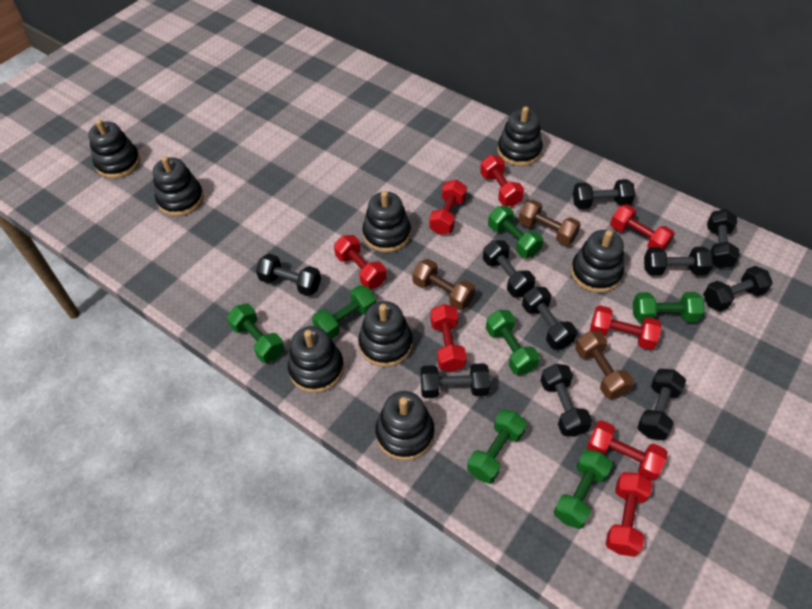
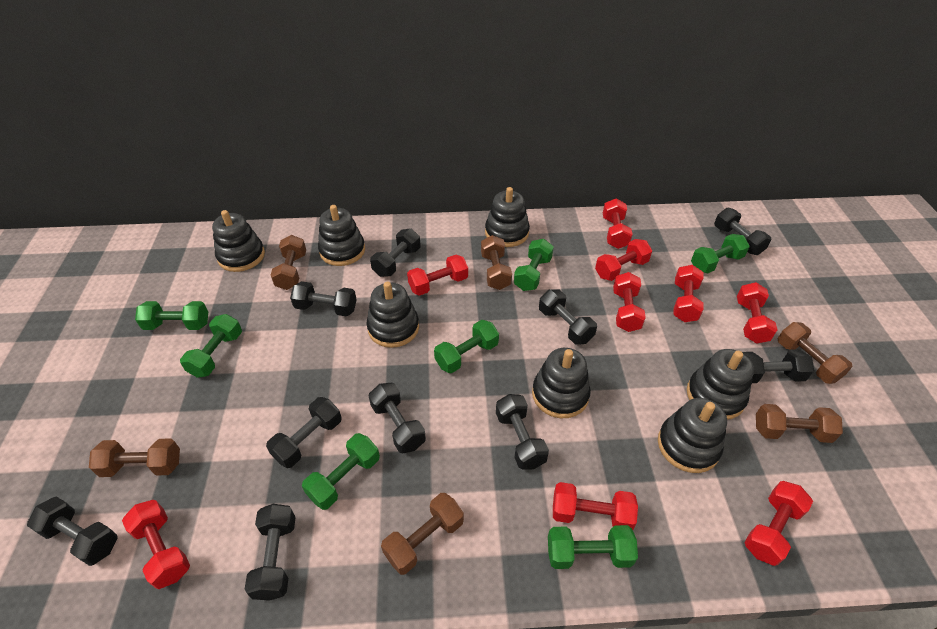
black stacking toy: 8 -> 7
brown dumbbell: 3 -> 6
red dumbbell: 8 -> 9

